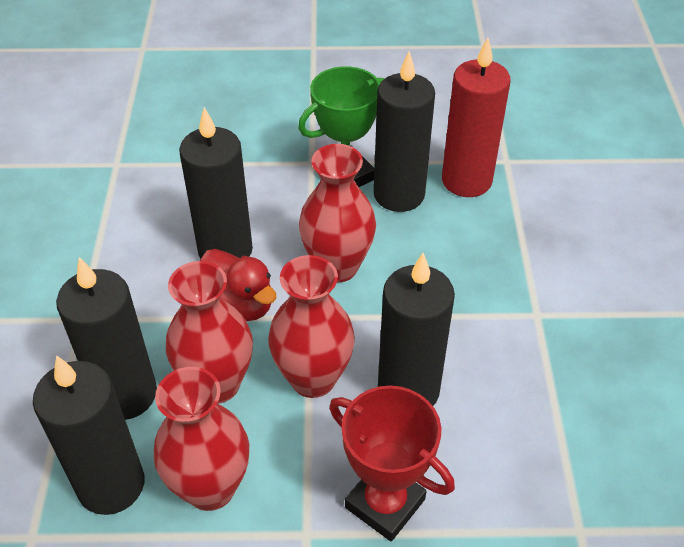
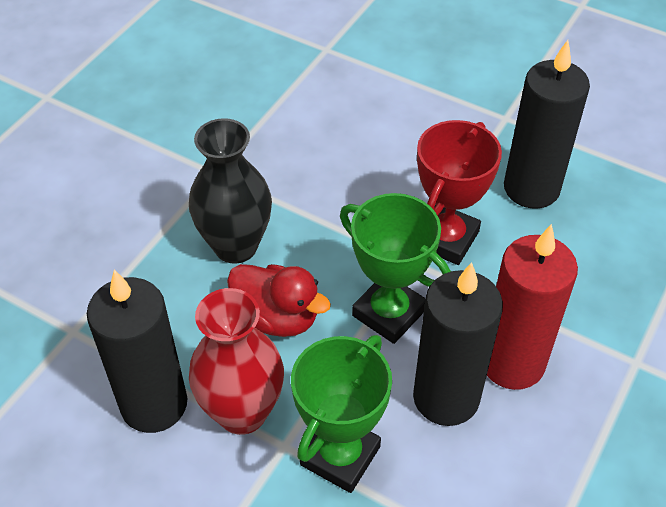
black candle: 5 -> 3
black vase: 0 -> 1
green trophy: 1 -> 2
red vase: 4 -> 1

